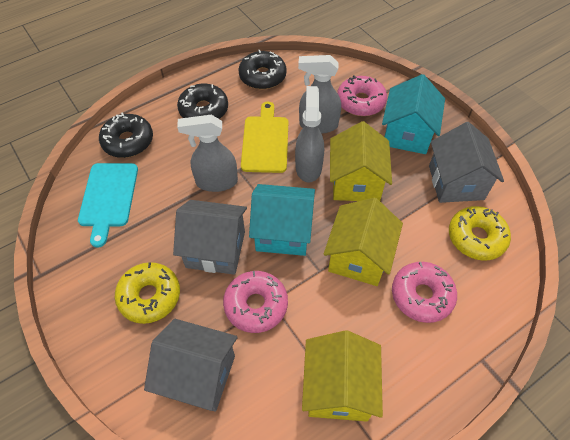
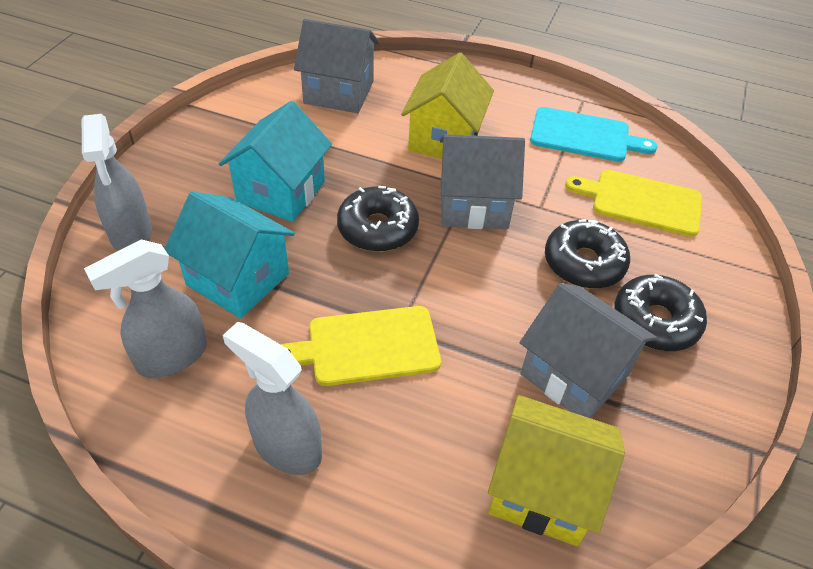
pink donut: 3 -> 0
yellow cutting board: 1 -> 2
yellow donut: 2 -> 0
yellow house: 3 -> 2

